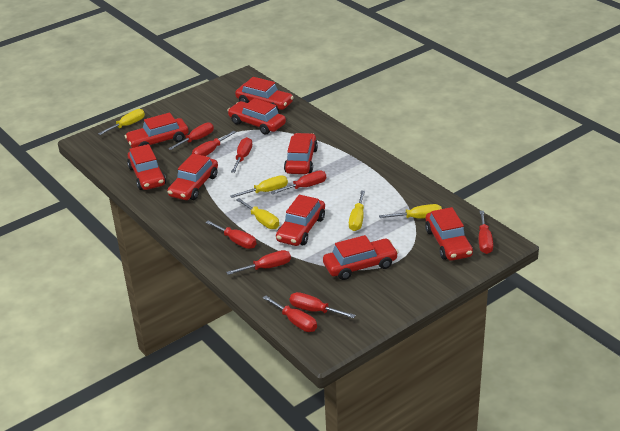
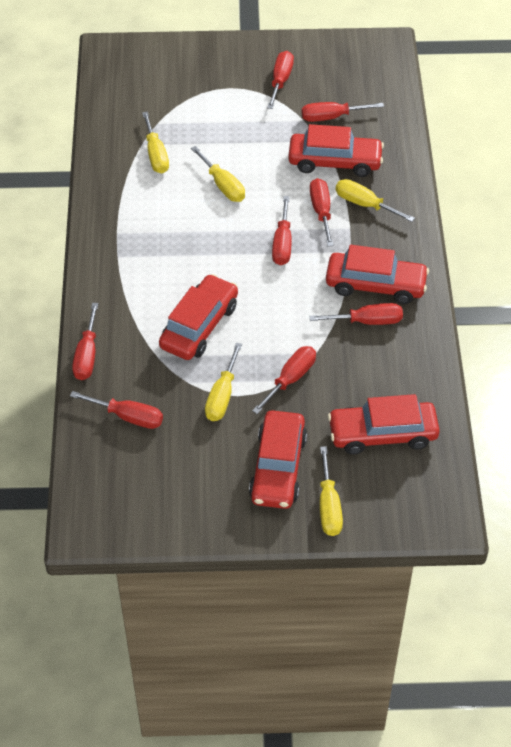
red car: 9 -> 5
red screwdriver: 9 -> 8

